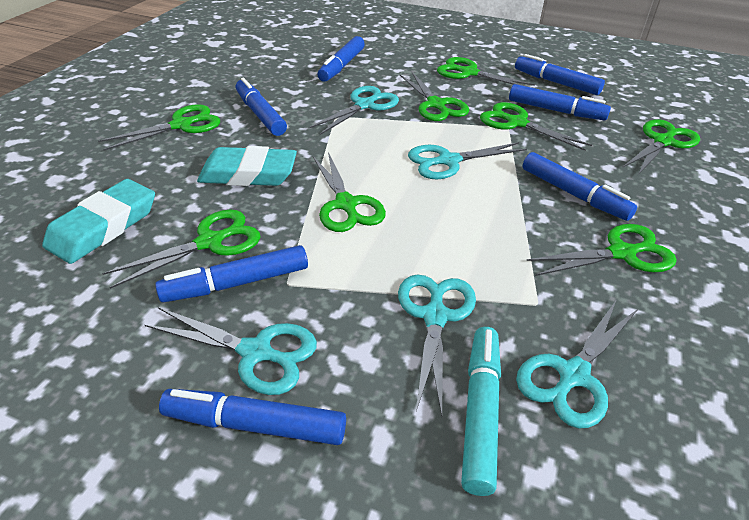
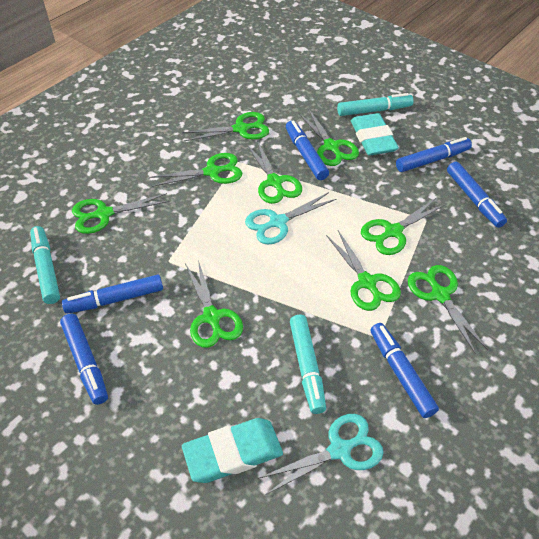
blue marker: 7 -> 6
green scissors: 8 -> 9
turquoise marker: 1 -> 3
turquoise scissors: 5 -> 2

